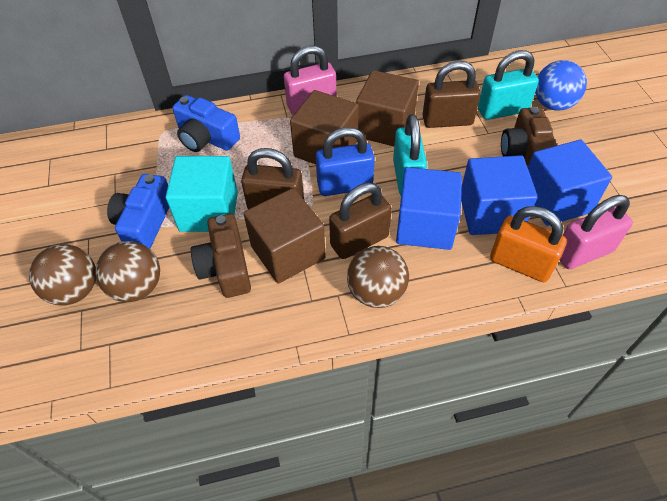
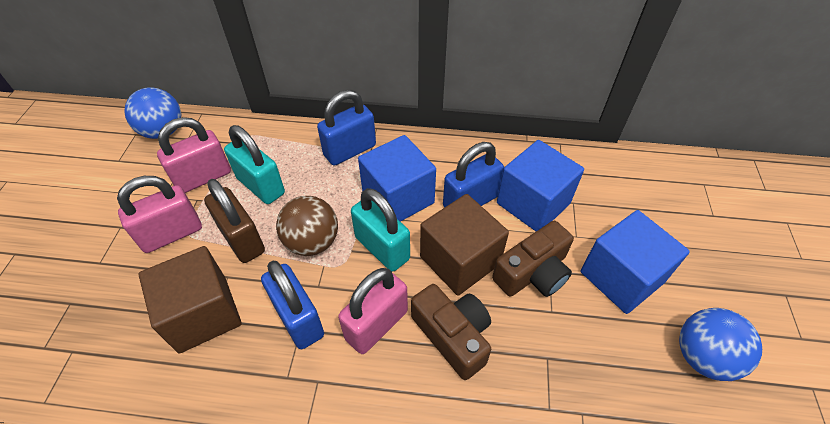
blue ball: 1 -> 2
blue camera: 2 -> 0
blue padlock: 1 -> 3
brown ball: 3 -> 1
brown cube: 3 -> 2
brown padlock: 3 -> 1
orange padlock: 1 -> 0
pink padlock: 2 -> 3
turquoise cube: 1 -> 0

